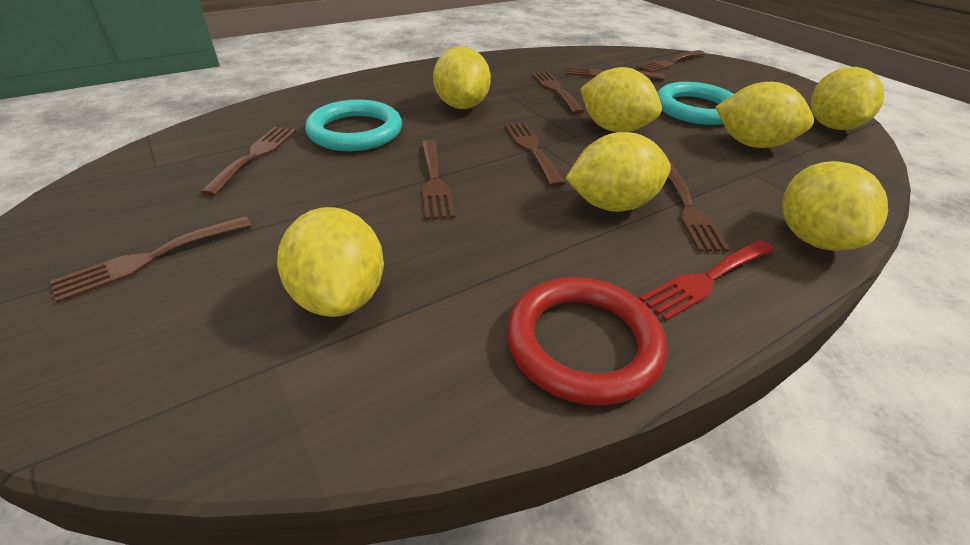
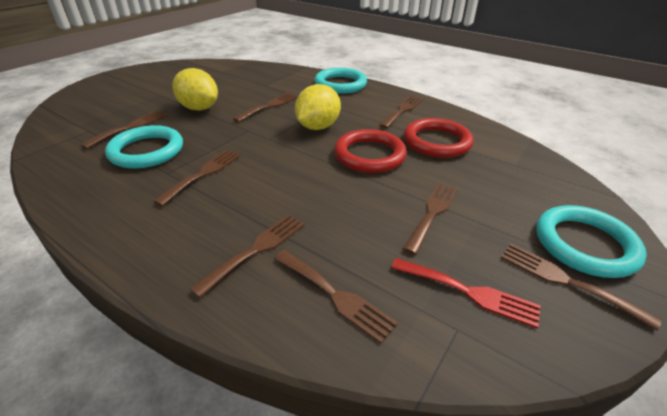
red ring: 1 -> 2
turquoise ring: 2 -> 3
yellow lemon: 7 -> 2

